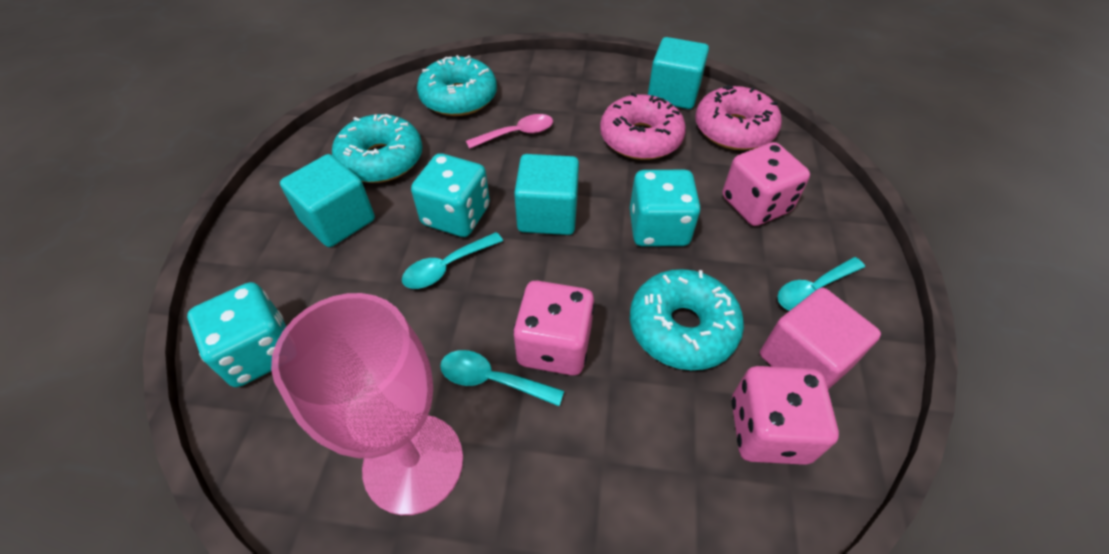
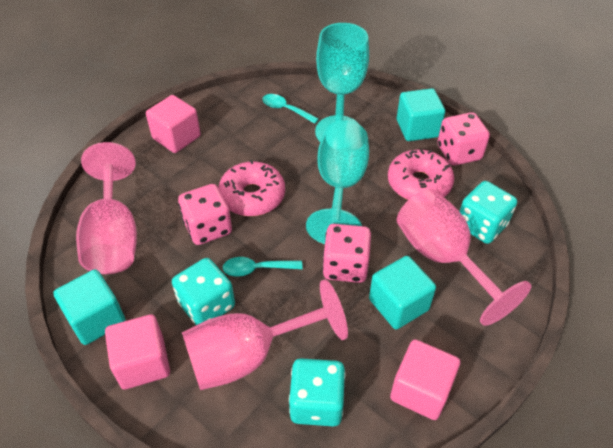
pink cube: 1 -> 3
pink goblet: 1 -> 3
pink spoon: 1 -> 0
turquoise donut: 3 -> 0
turquoise goblet: 0 -> 2
turquoise spoon: 3 -> 2

